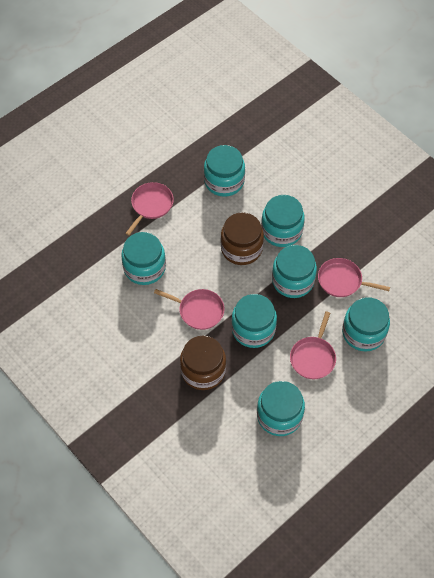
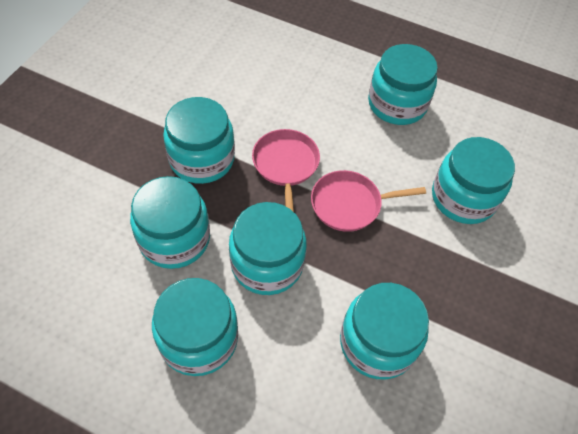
brown jar: 2 -> 0
pink pan: 4 -> 2

